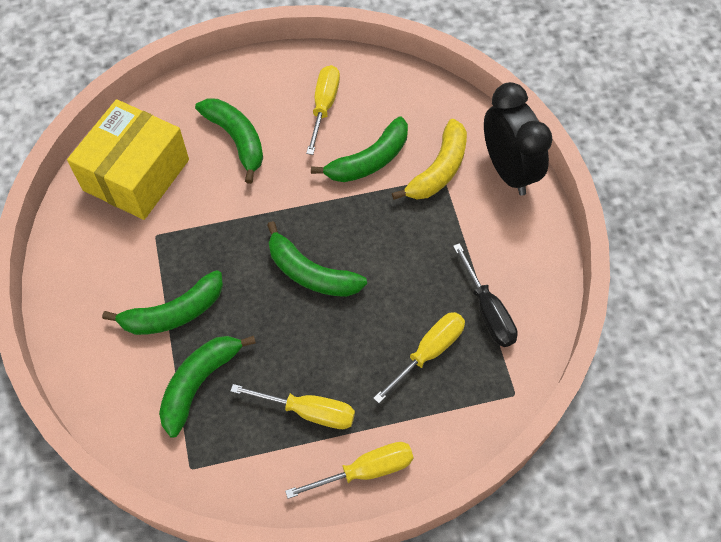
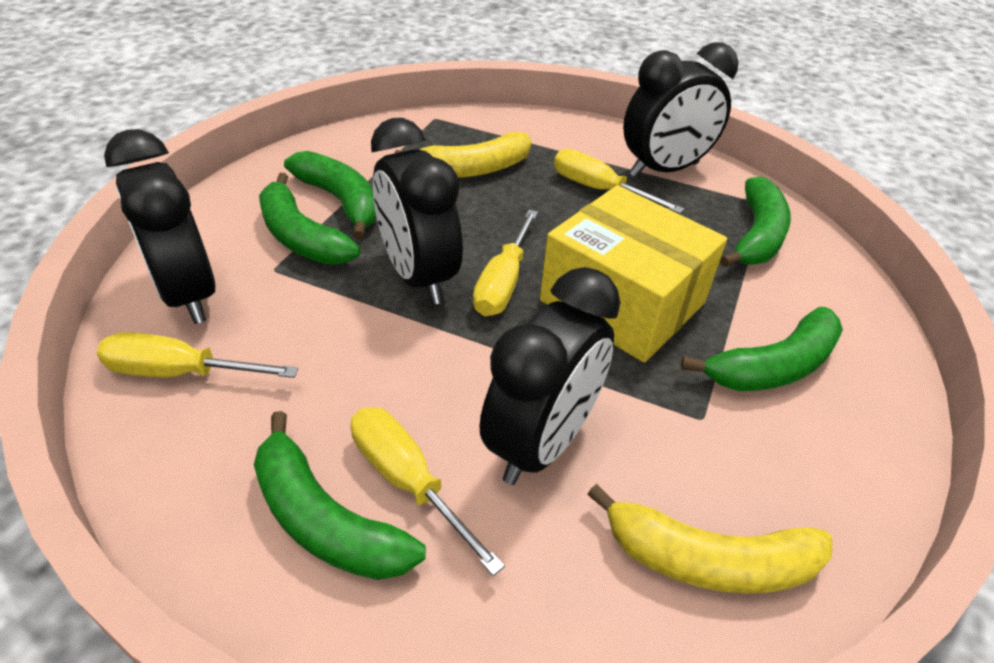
black clock: 1 -> 4
black screwdriver: 1 -> 0
yellow banana: 1 -> 2

